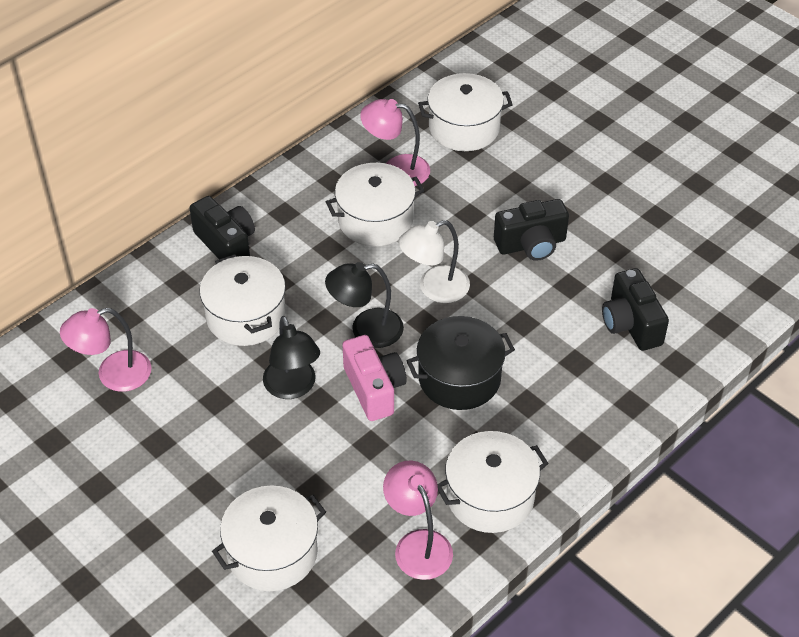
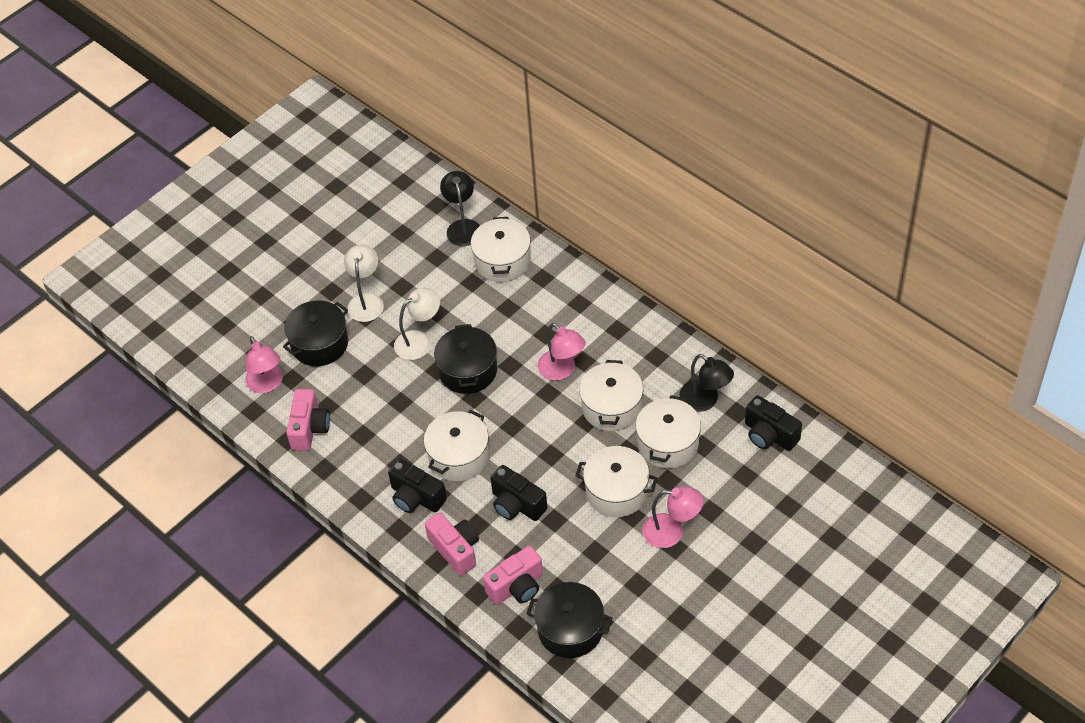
black pot: 1 -> 3
pink camera: 1 -> 3
white lamp: 1 -> 2

